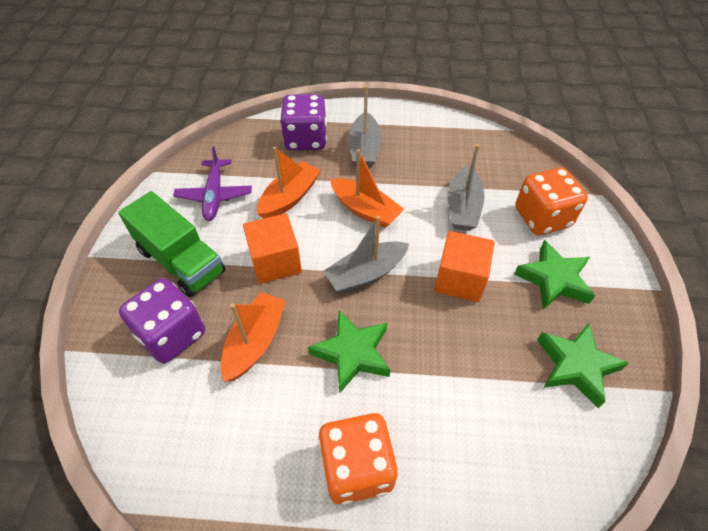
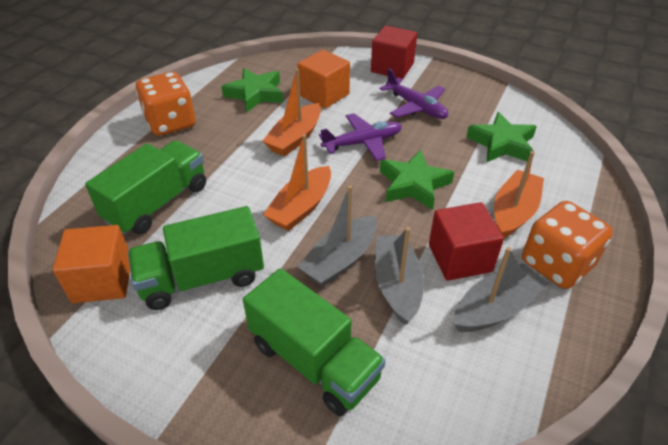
green truck: 1 -> 3
purple dice: 2 -> 0
purple plane: 1 -> 2
red cube: 0 -> 2

